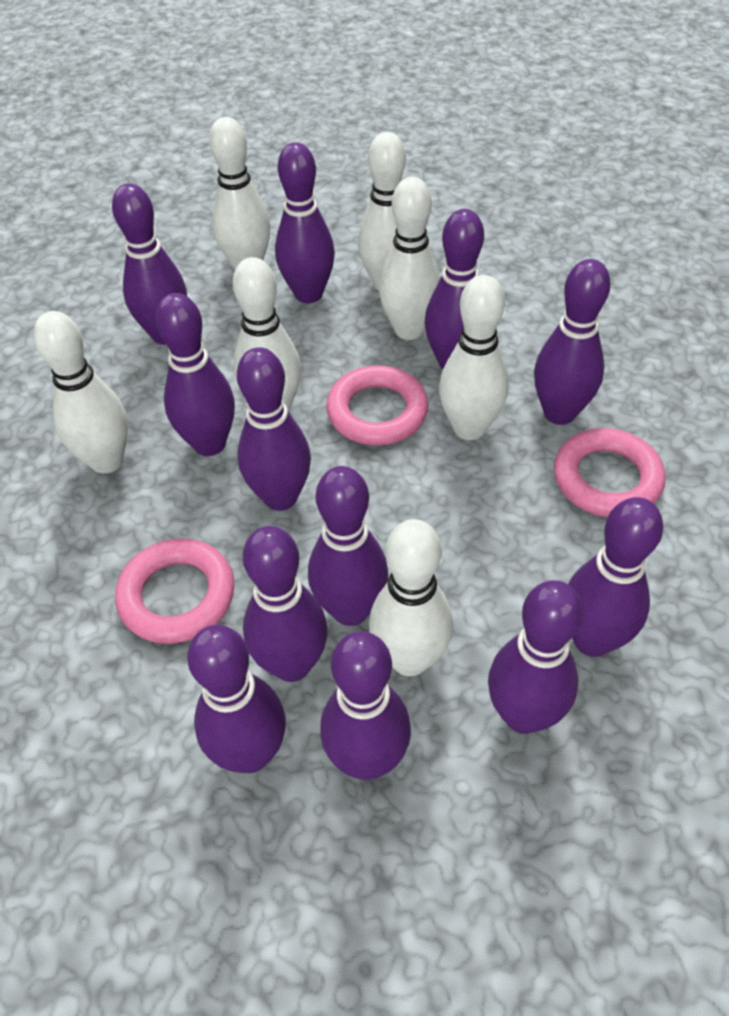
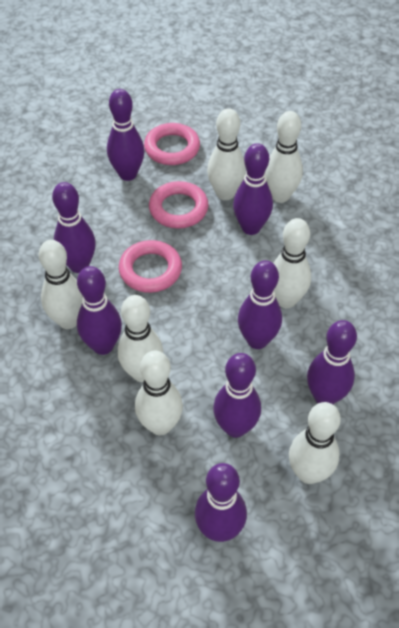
purple bowling pin: 12 -> 8

